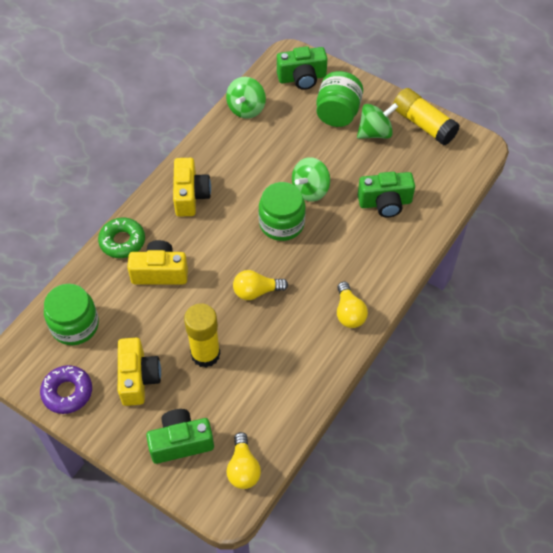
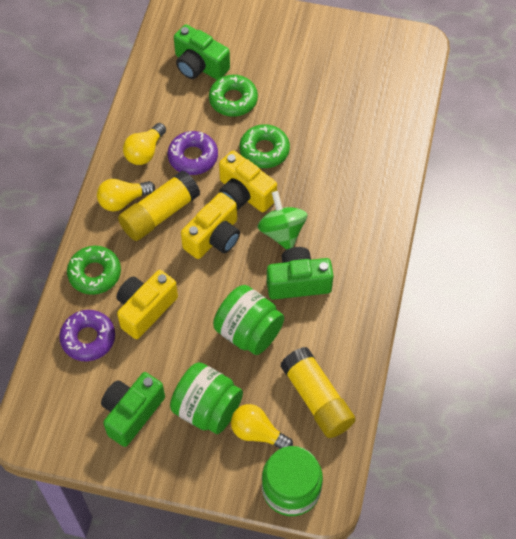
green donut: 1 -> 3
green spinning top: 3 -> 1
purple donut: 1 -> 2

